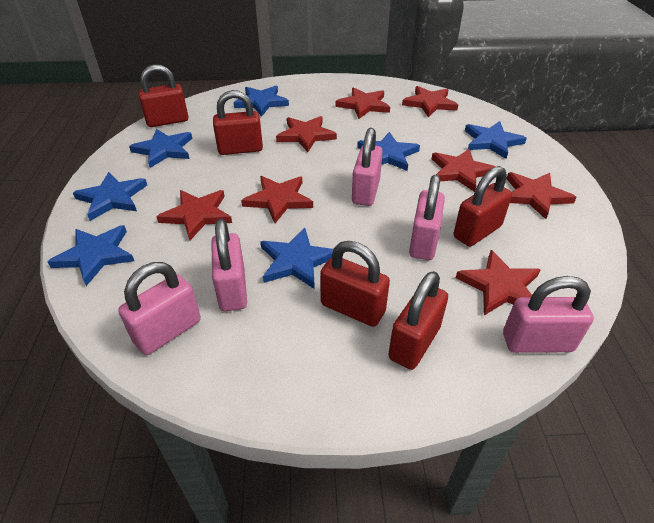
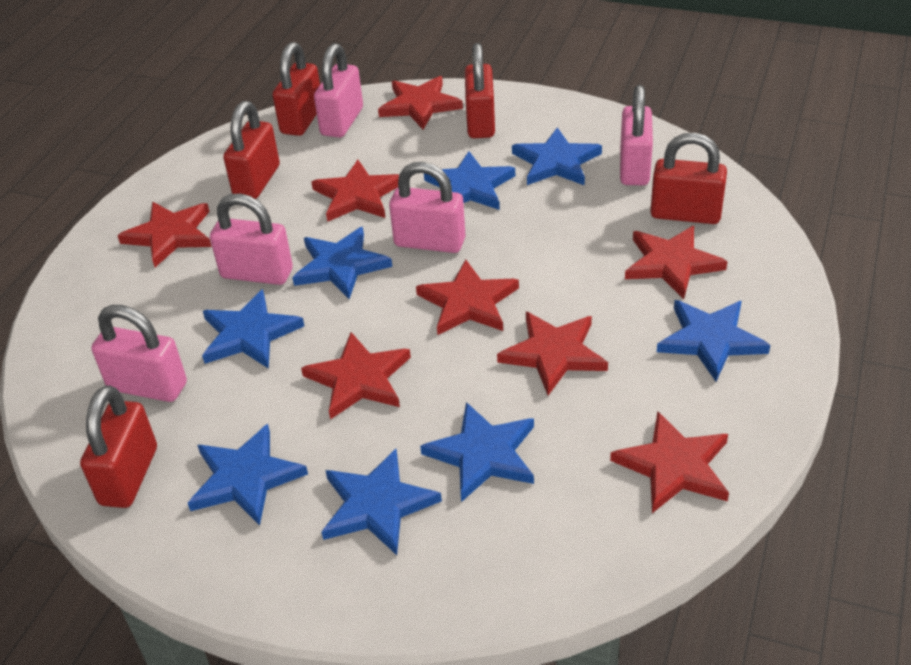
blue star: 7 -> 8

